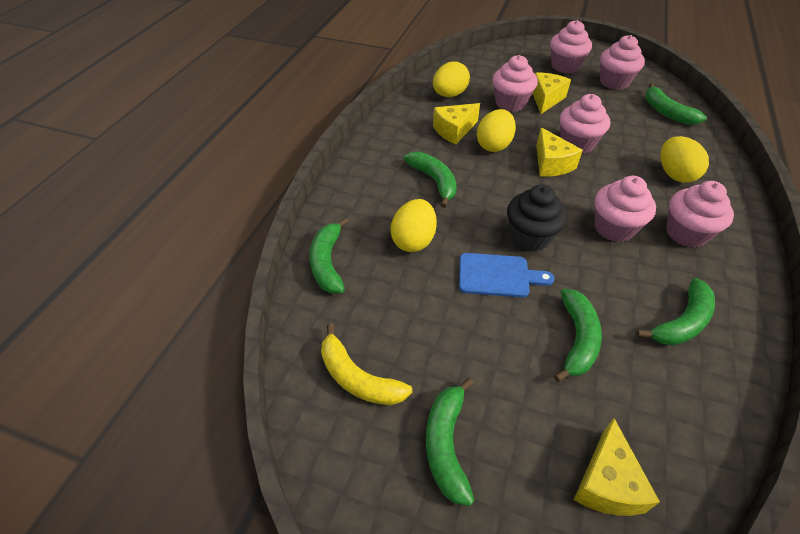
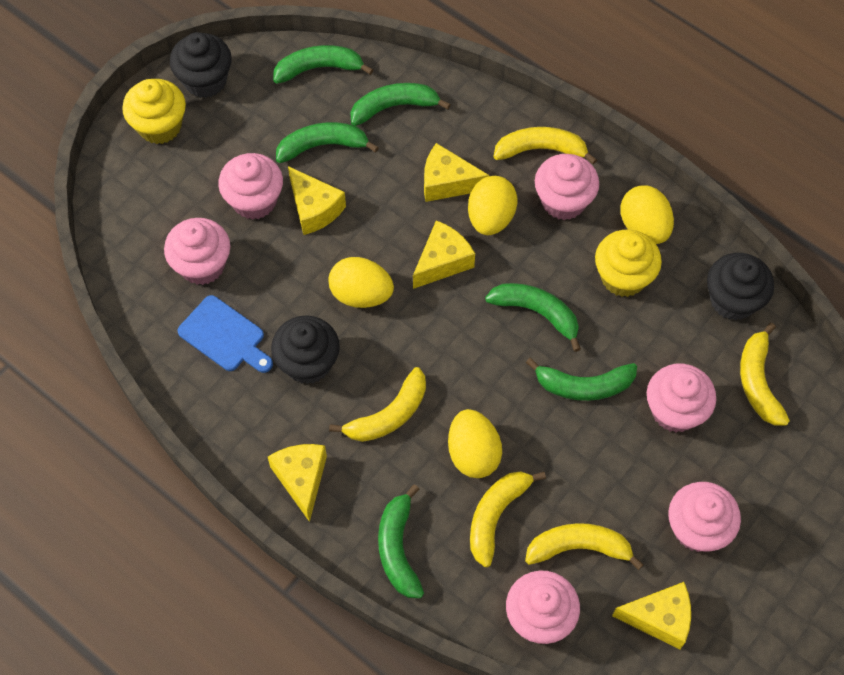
black cupcake: 1 -> 3
yellow banana: 1 -> 5
yellow cheese: 4 -> 5
yellow cupcake: 0 -> 2

